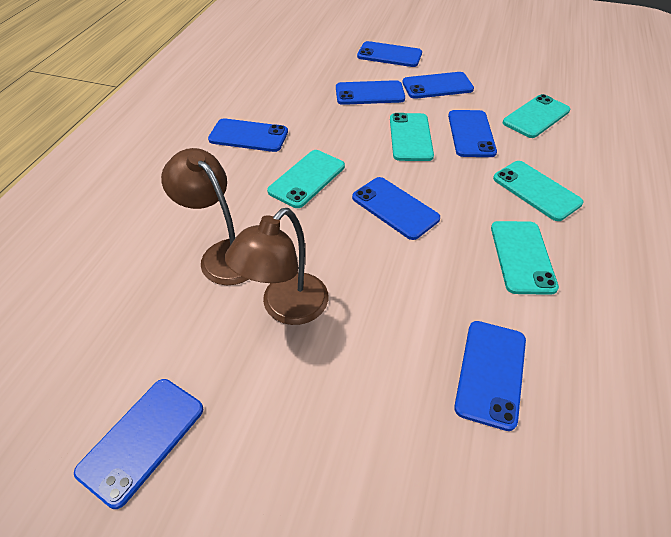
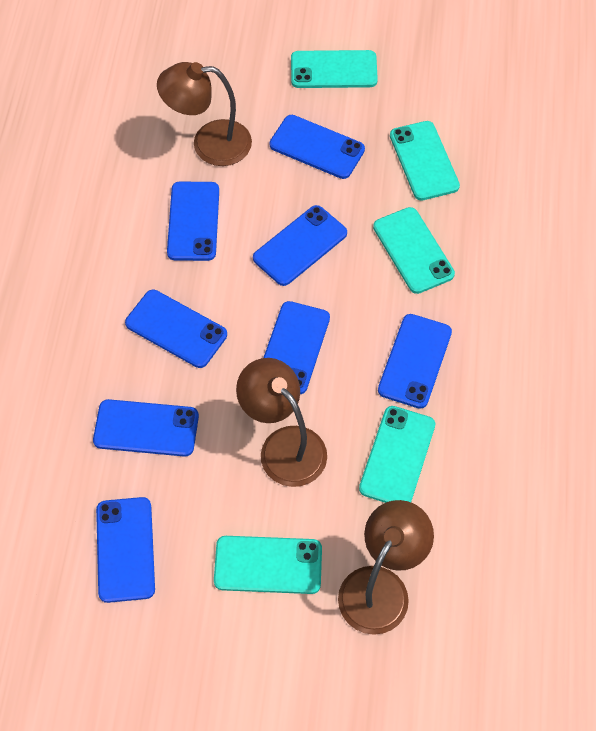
brown lamp: 2 -> 3

